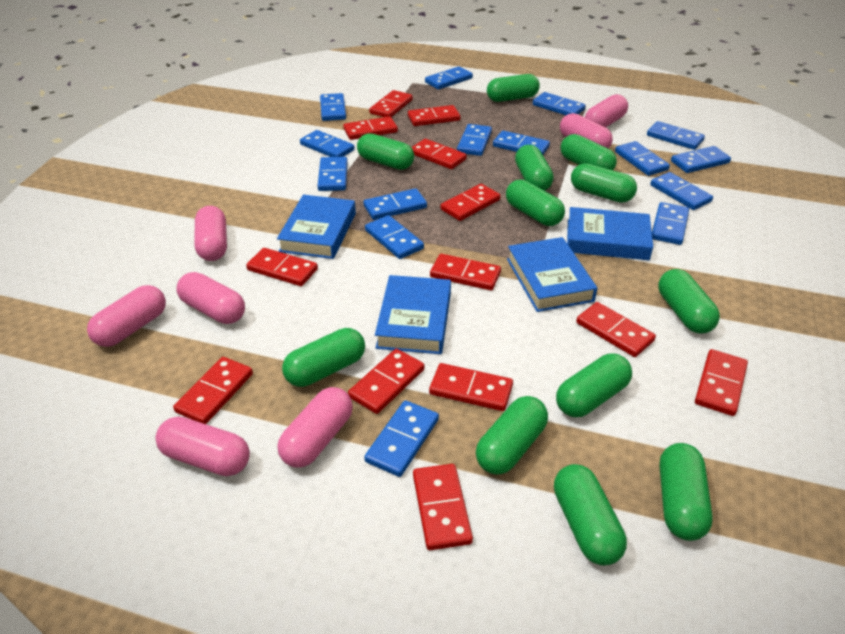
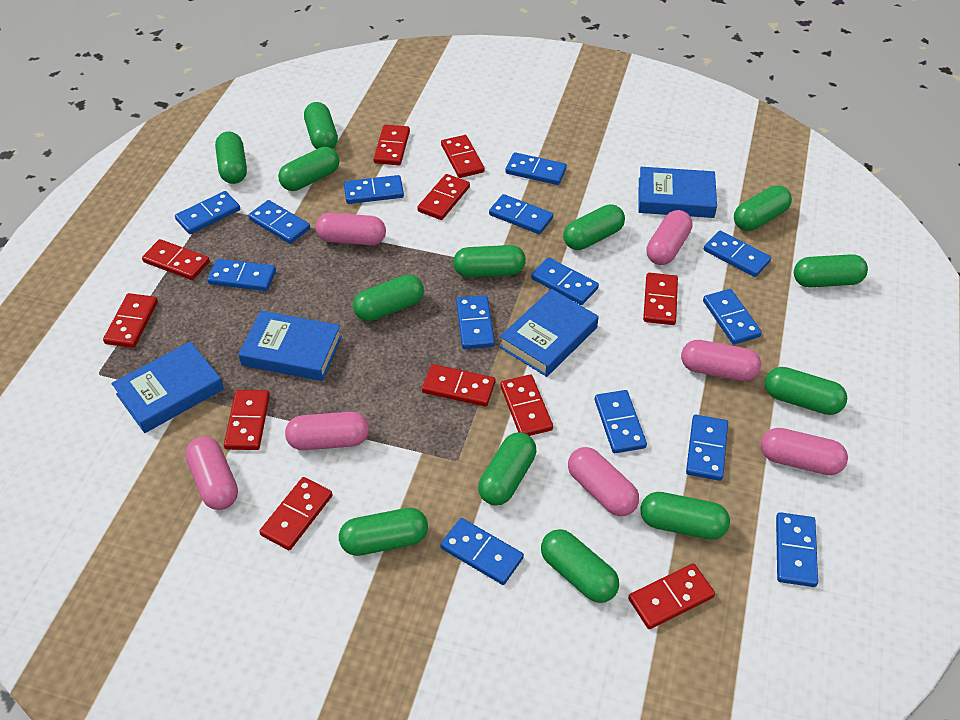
blue domino: 15 -> 14
green capsule: 12 -> 13
red domino: 13 -> 11

